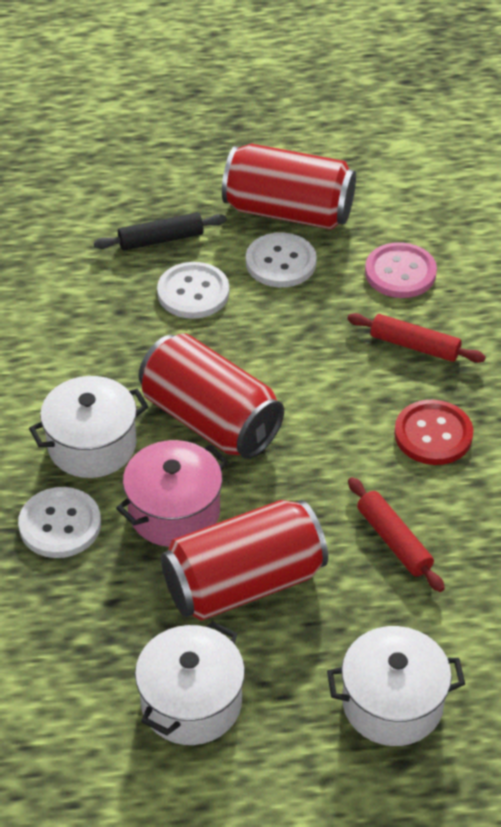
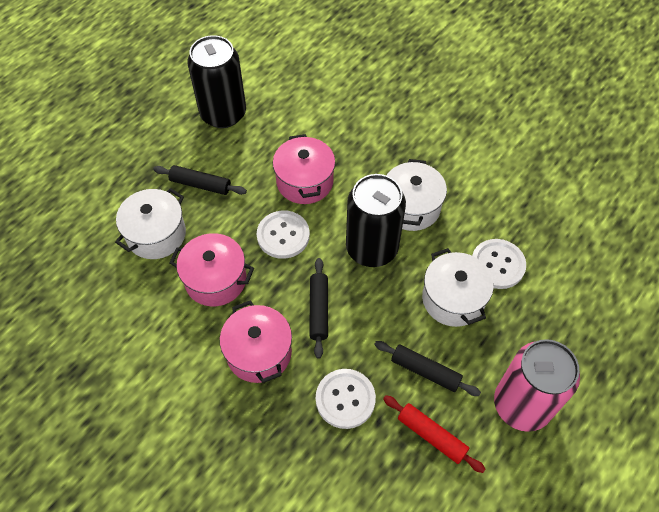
black can: 0 -> 2
black rolling pin: 1 -> 3
pink button: 1 -> 0
pink can: 0 -> 1
pink pot: 1 -> 3
red button: 1 -> 0
red can: 3 -> 0
red rolling pin: 2 -> 1

